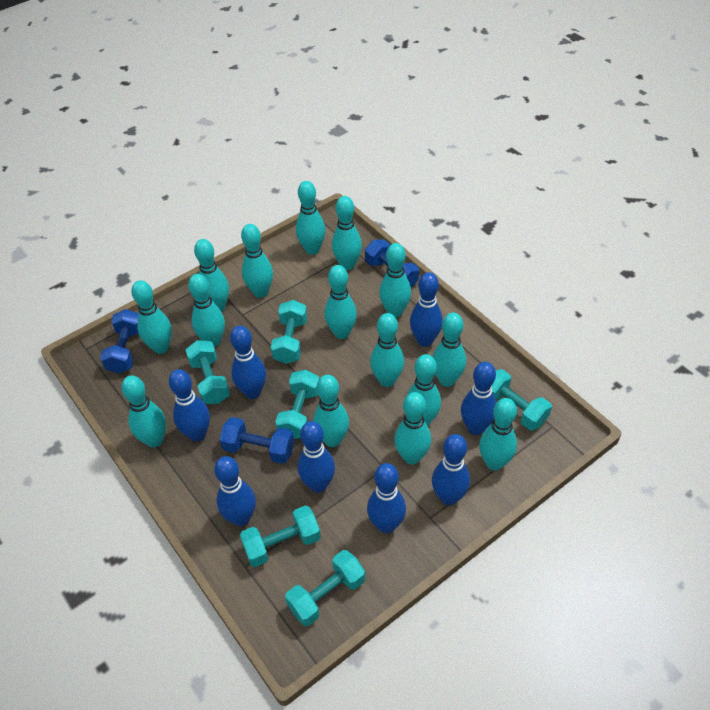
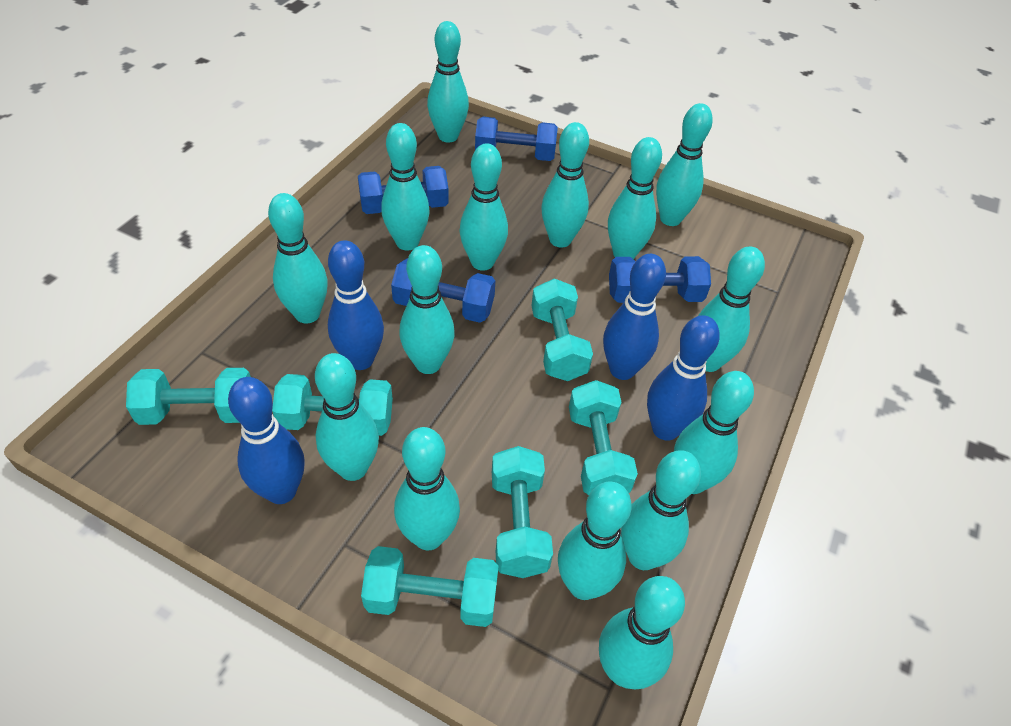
blue bowling pin: 8 -> 4
blue dumbbell: 3 -> 4

